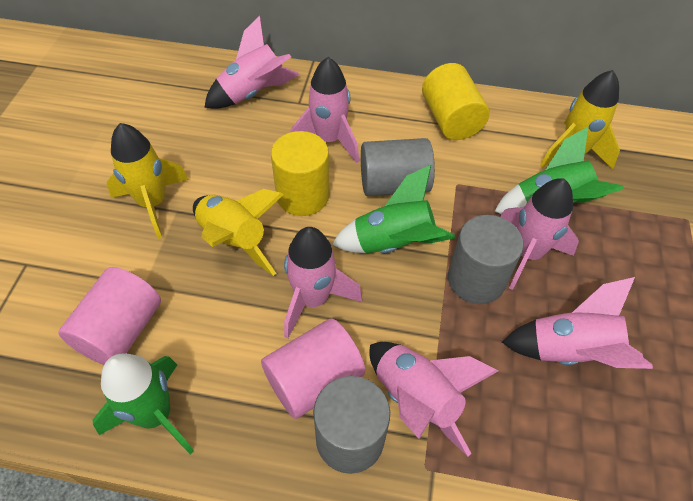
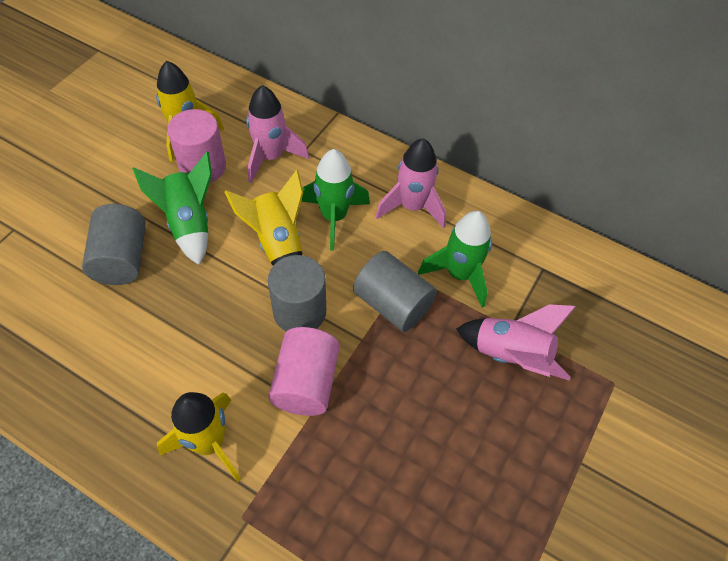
pink rocket: 6 -> 3
yellow cylinder: 2 -> 0

